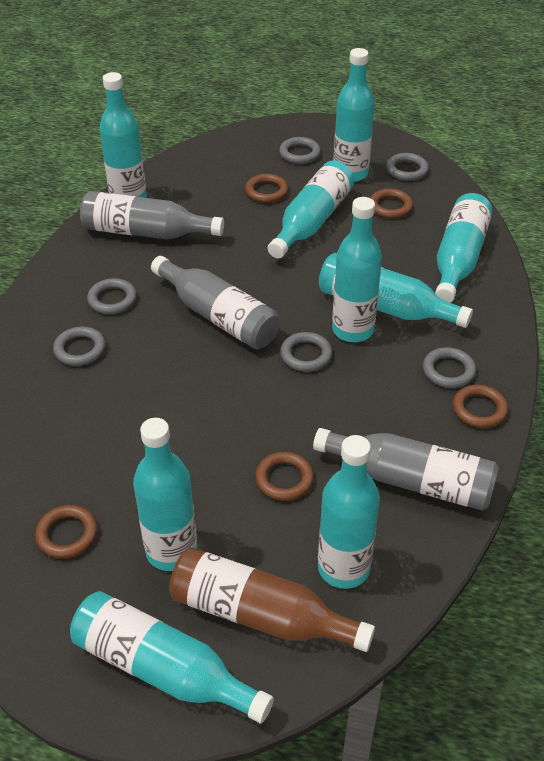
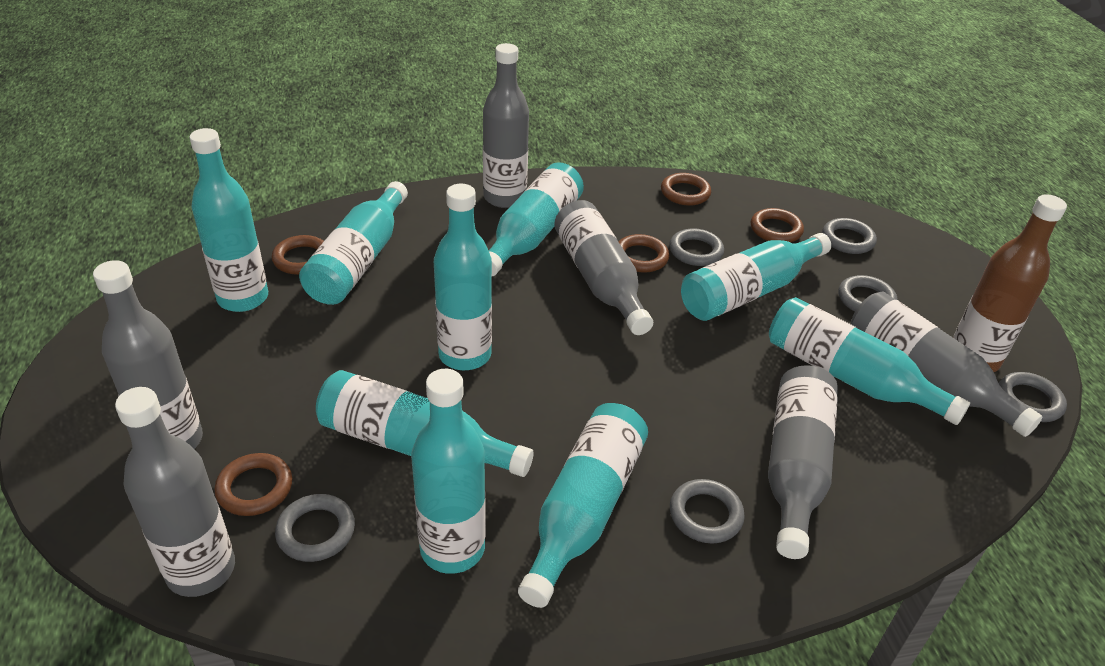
grey bottle: 3 -> 6

